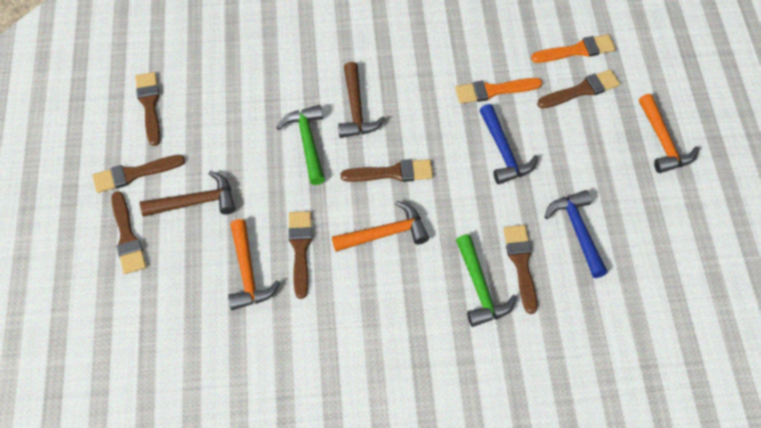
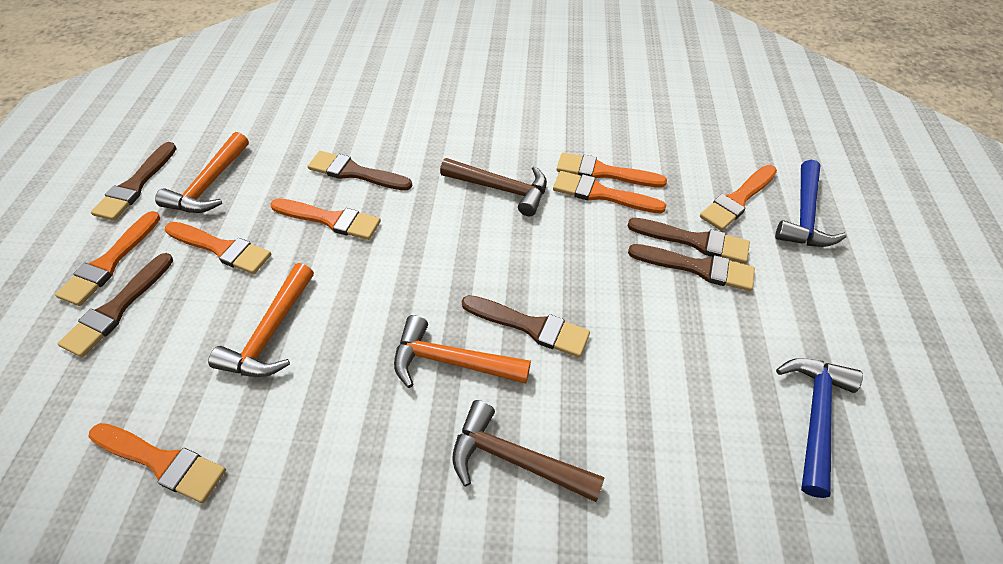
brown brush: 7 -> 6
green hammer: 2 -> 0
orange brush: 2 -> 7

